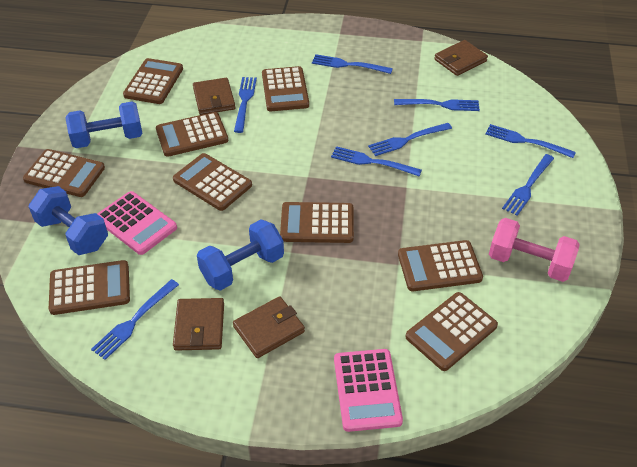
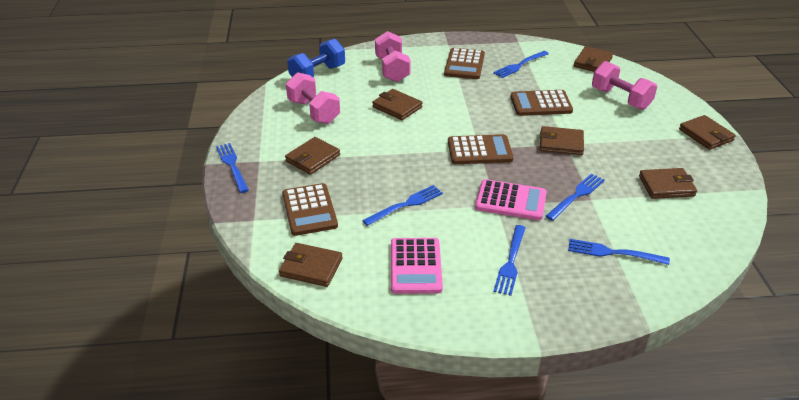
blue dumbbell: 3 -> 1
blue fork: 8 -> 6
brown calculator: 9 -> 4
brown wallet: 4 -> 7
pink dumbbell: 1 -> 3

